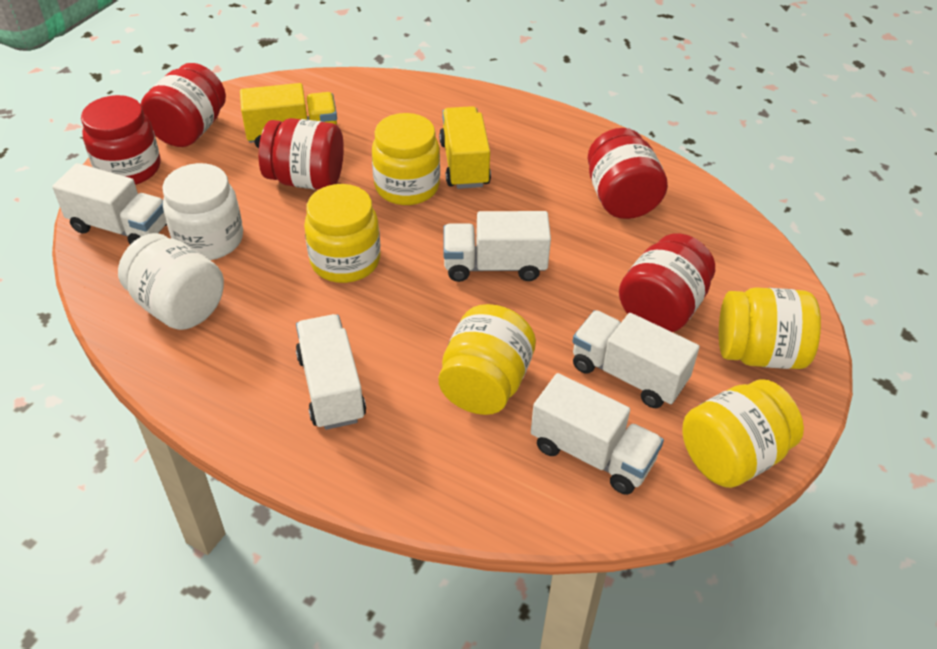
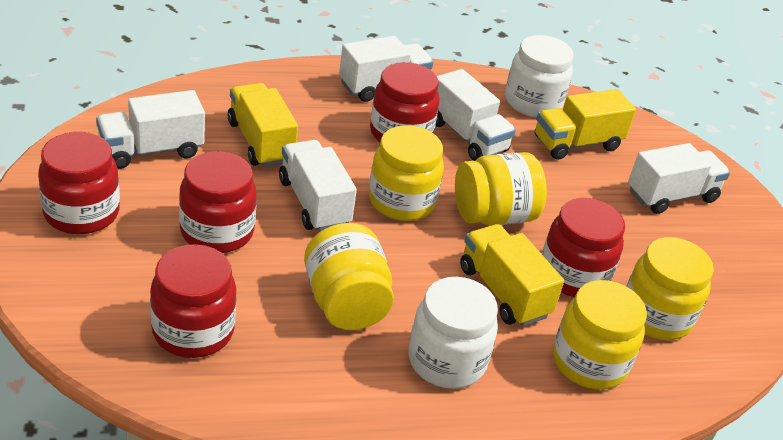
yellow truck: 2 -> 3

